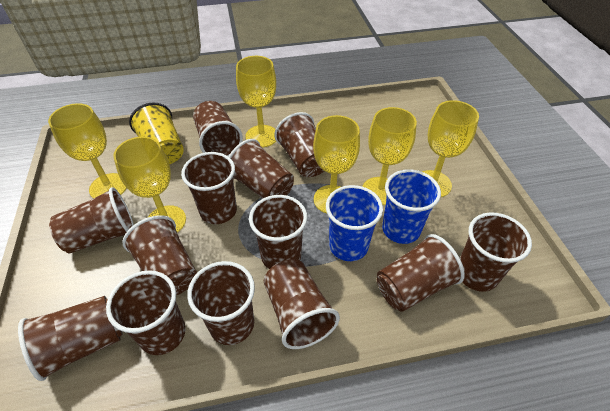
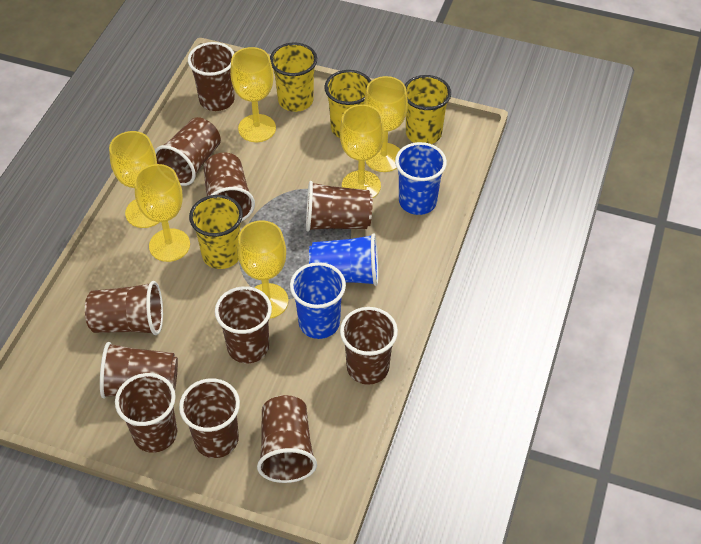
blue cup: 2 -> 3
brown cup: 13 -> 11
yellow cup: 1 -> 4

